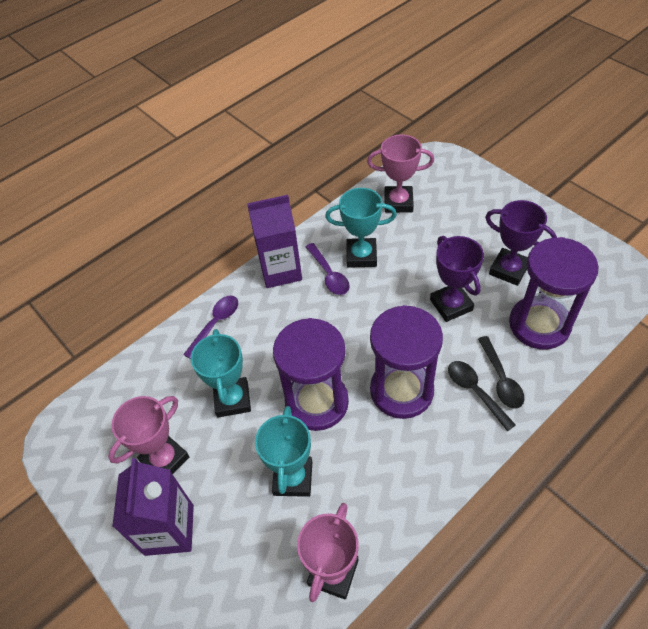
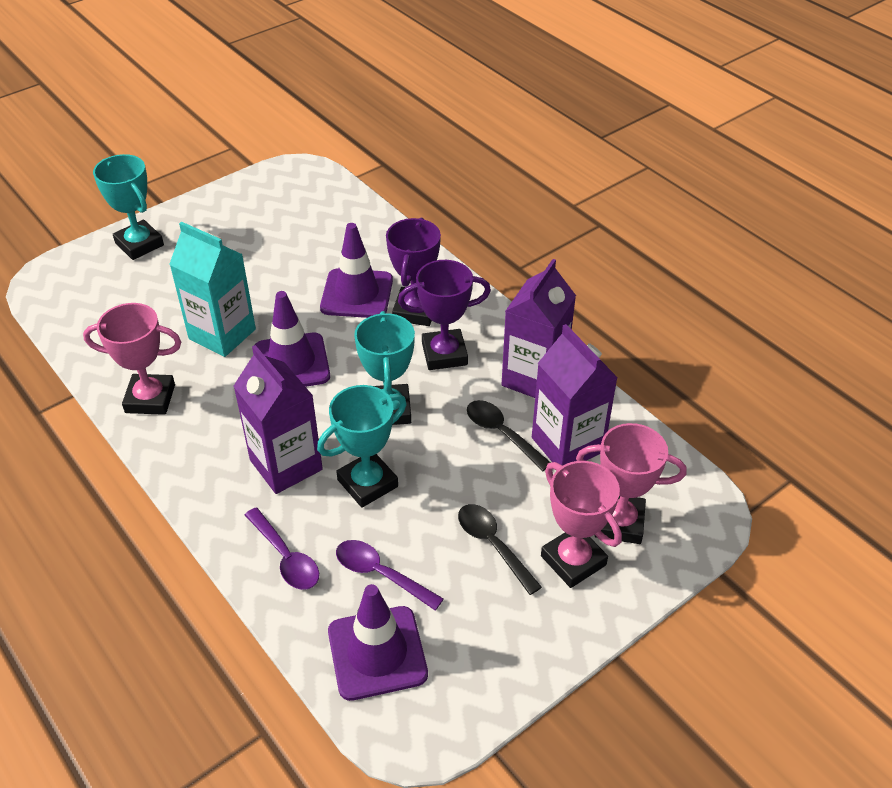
purple carton: 2 -> 3
purple hourglass: 3 -> 0
purple traffic cone: 0 -> 3
turquoise carton: 0 -> 1

